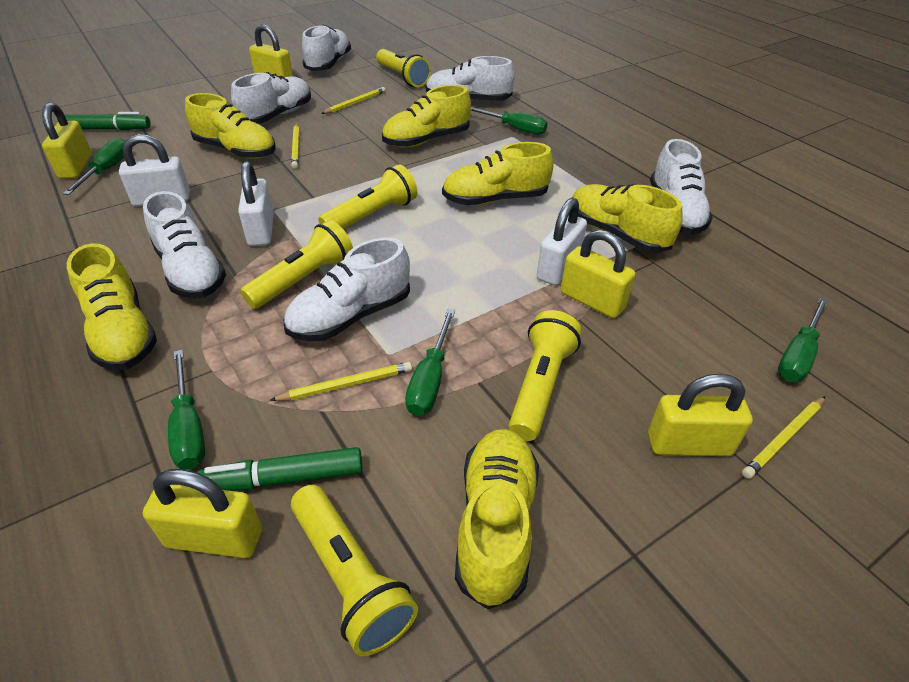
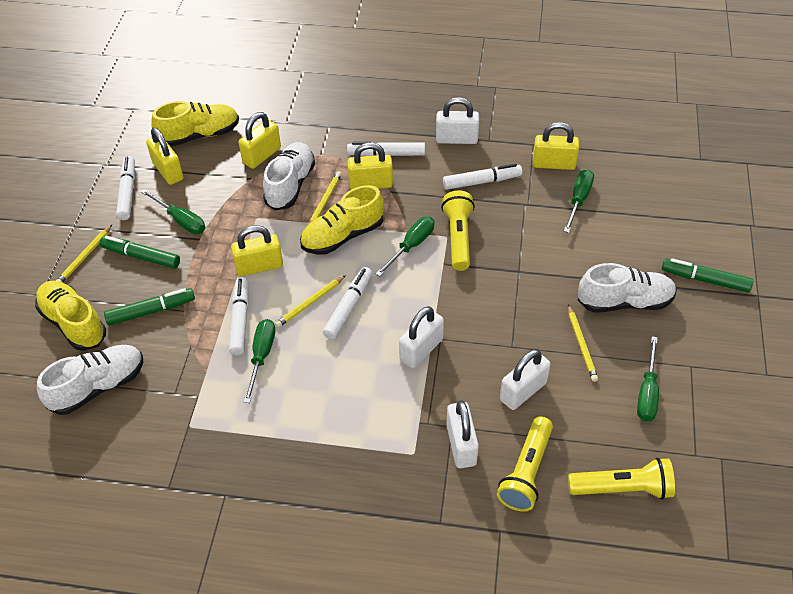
green marker: 2 -> 3
white marker: 0 -> 5
white padlock: 3 -> 4
white shoe: 6 -> 3
yellow flashlight: 5 -> 3
yellow shoe: 6 -> 3

